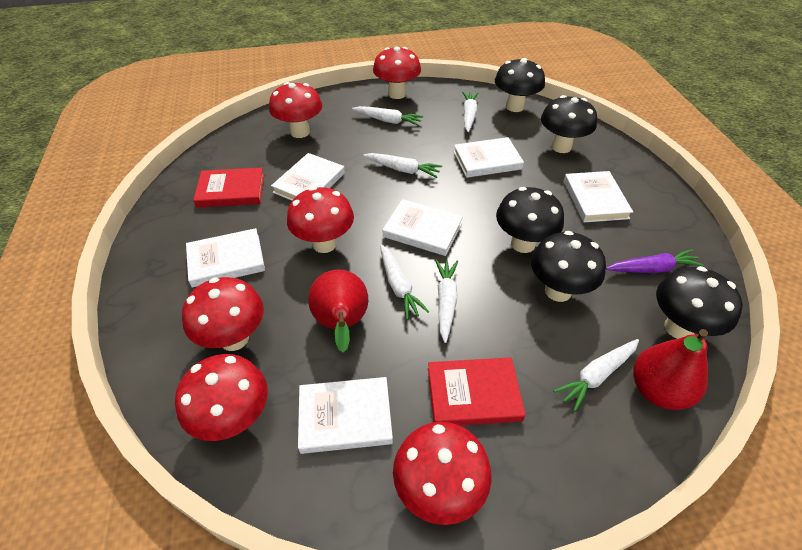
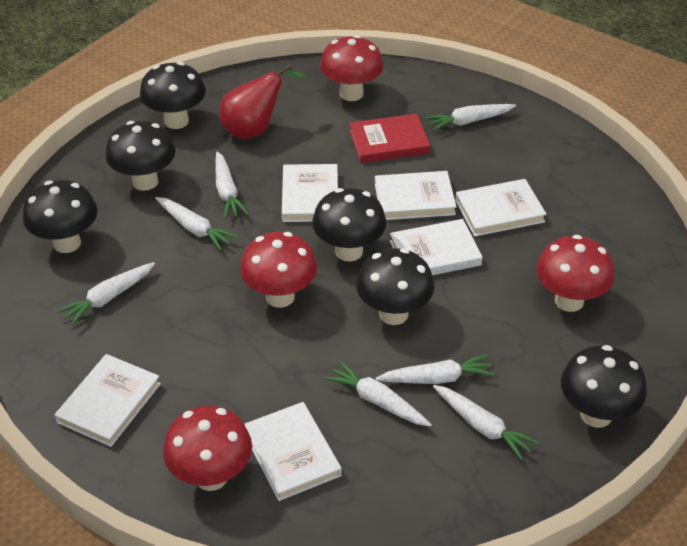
black mushroom: 5 -> 6
purple carrot: 1 -> 0
red book: 2 -> 1
red mushroom: 6 -> 4
red pear: 2 -> 1
white carrot: 6 -> 7

